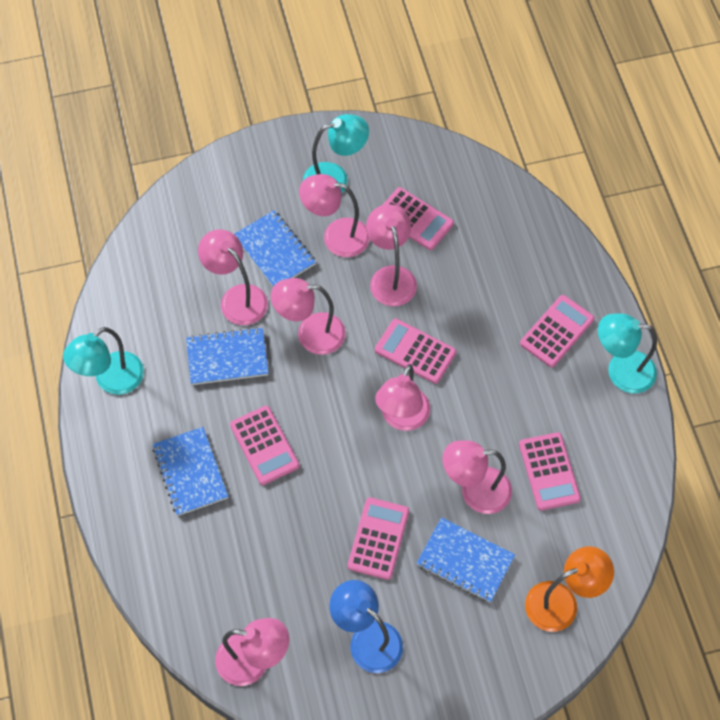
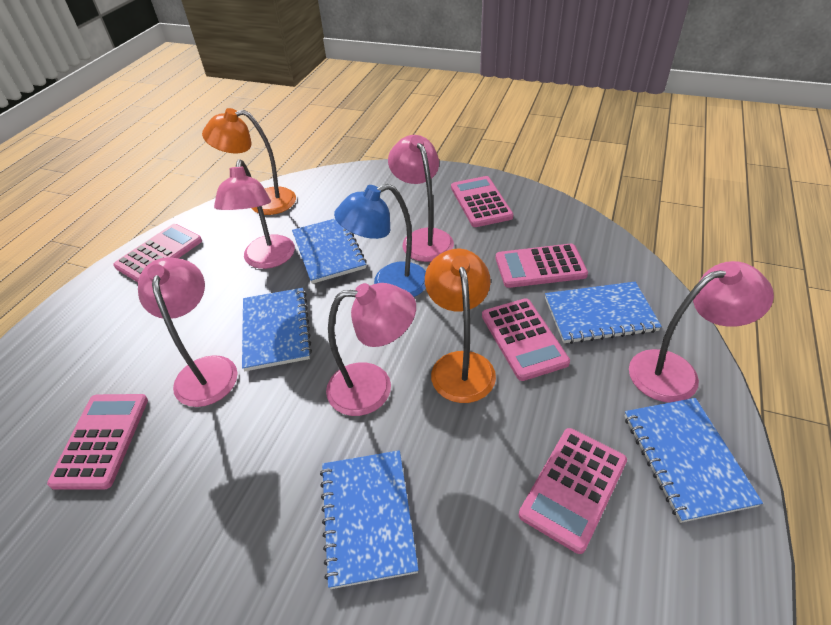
blue notebook: 4 -> 5
orange lamp: 1 -> 2
pink lamp: 7 -> 5
turquoise lamp: 3 -> 0

